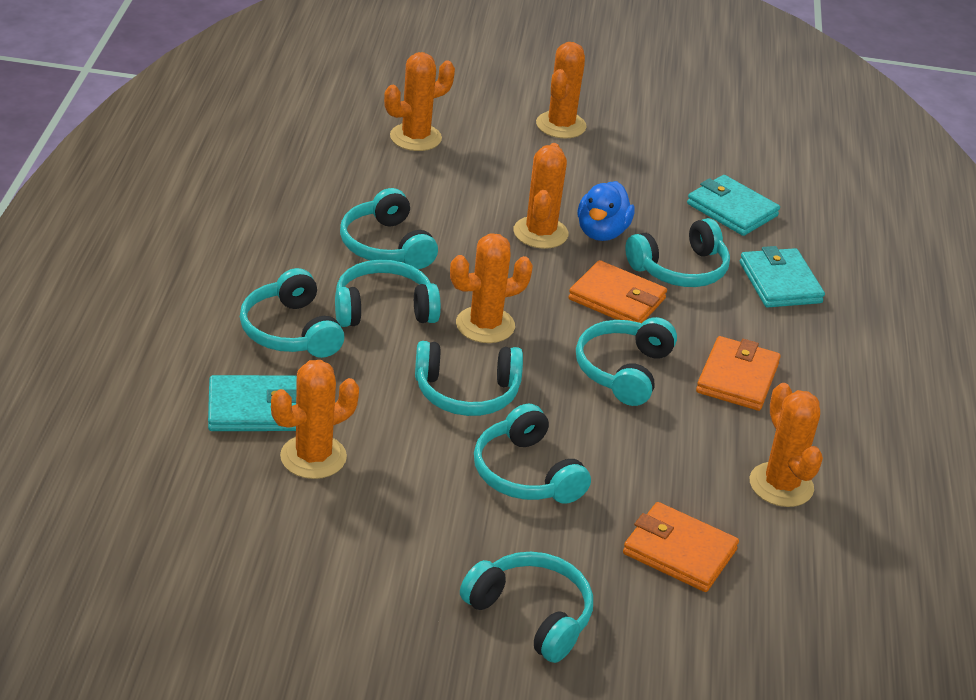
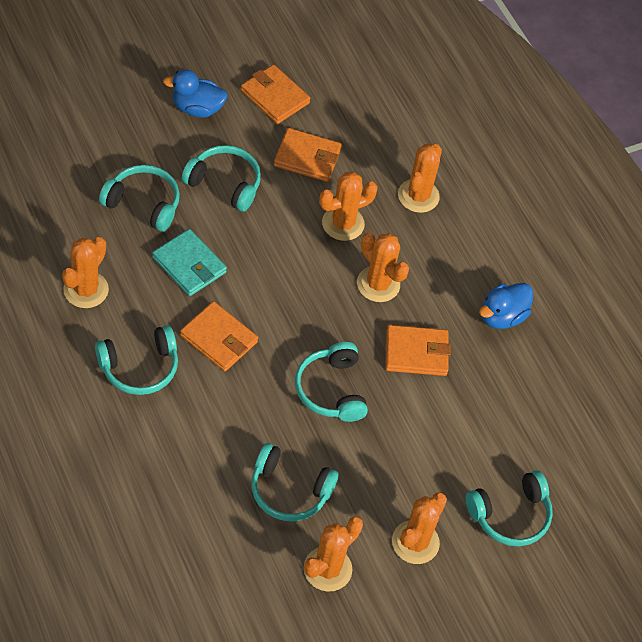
blue duck: 1 -> 2
orange wallet: 3 -> 4
turquoise headphones: 8 -> 6
turquoise wallet: 3 -> 1

